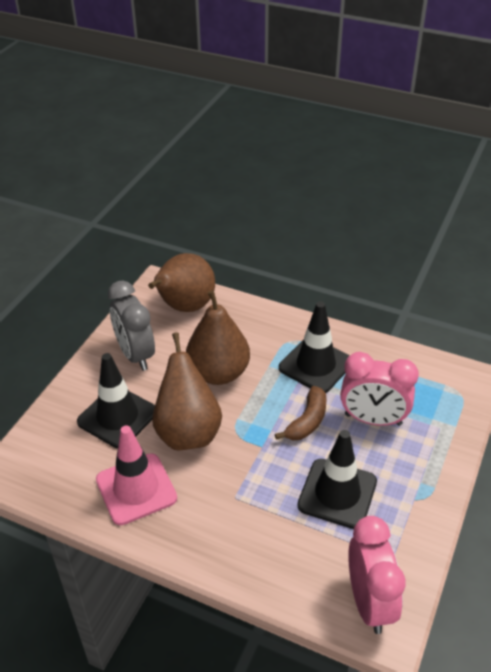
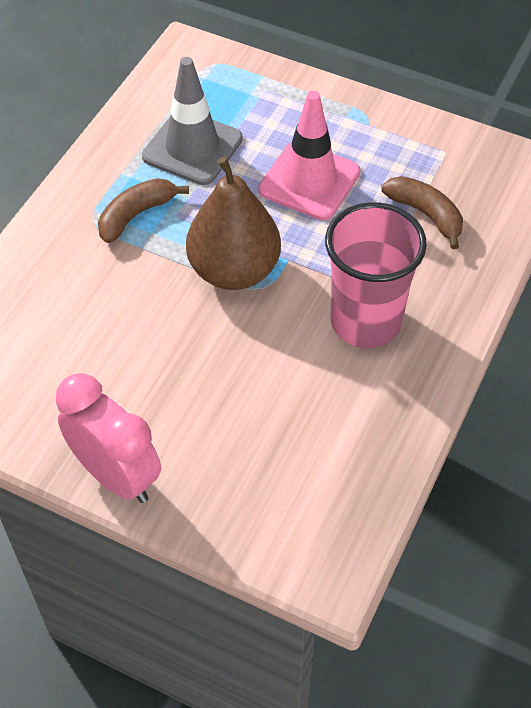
black traffic cone: 3 -> 0
brown banana: 1 -> 2
brown pear: 3 -> 1
grey clock: 1 -> 0
grey traffic cone: 0 -> 1
pink clock: 2 -> 1
pink cup: 0 -> 1

